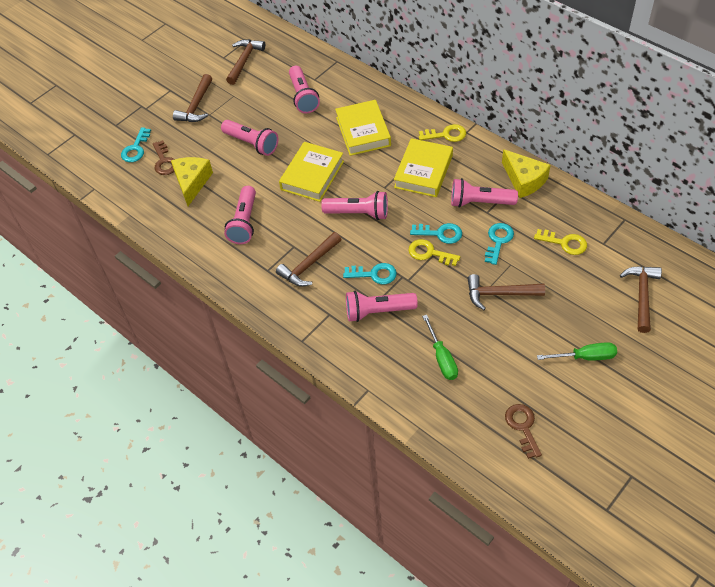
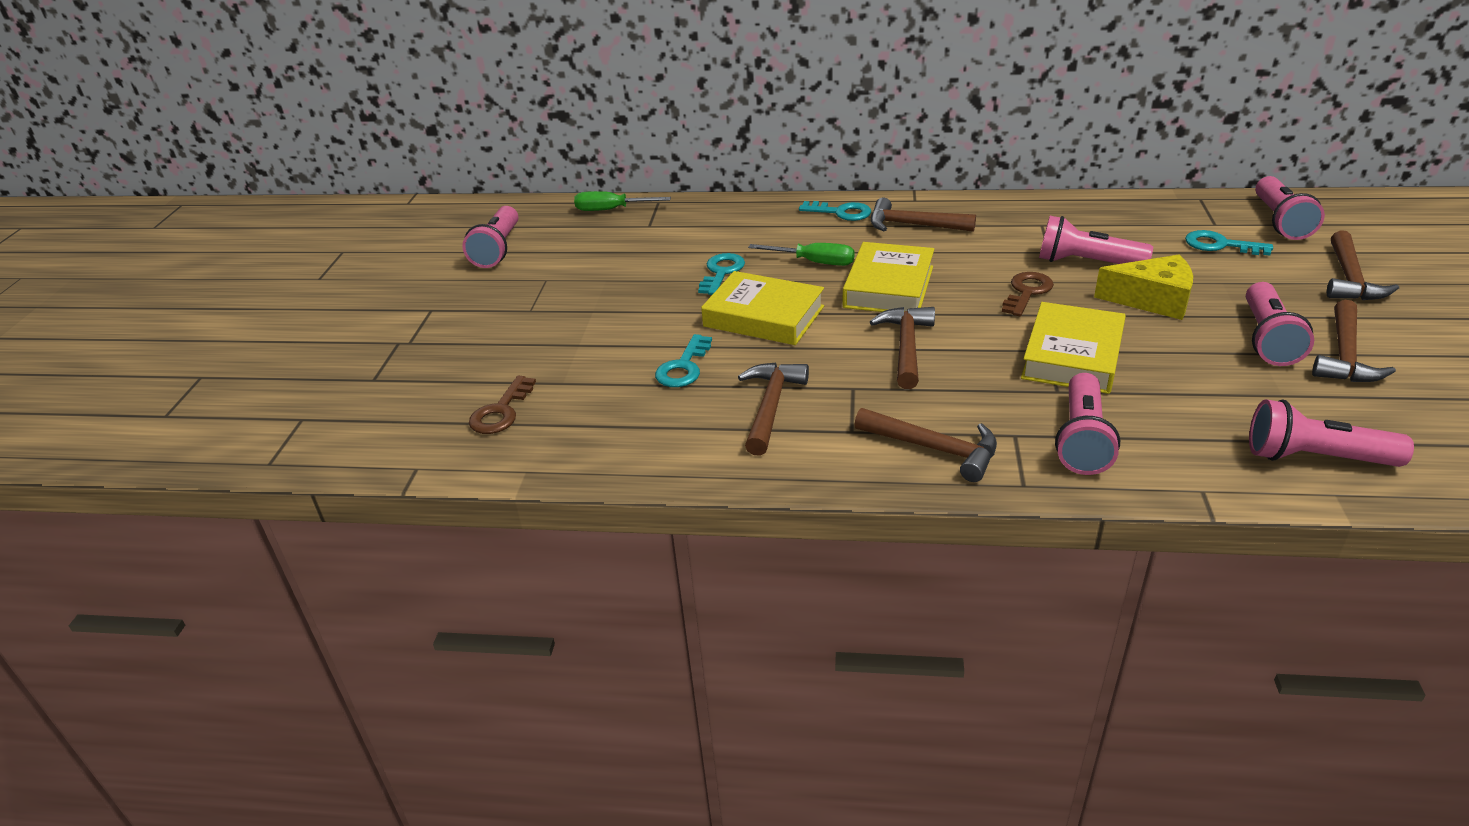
brown hammer: 5 -> 6
yellow cheese: 2 -> 1
yellow key: 3 -> 0

